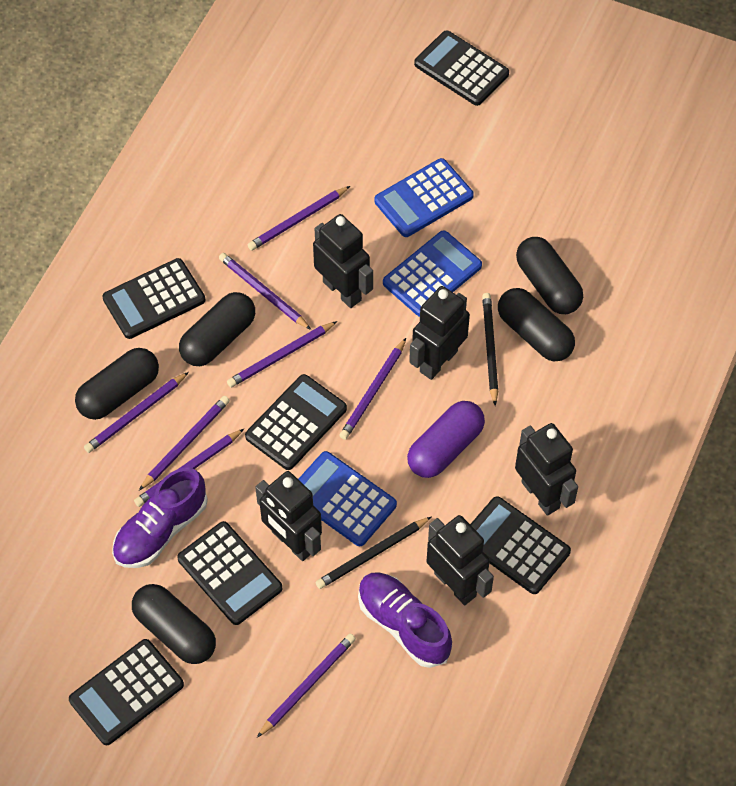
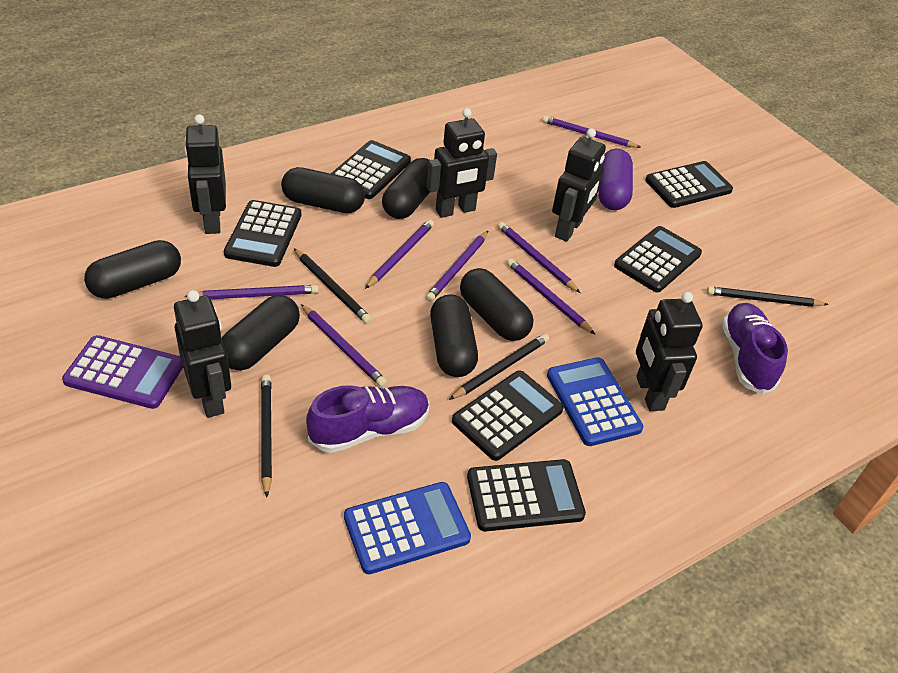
black capsule: 5 -> 6
black pencil: 2 -> 4
blue calculator: 3 -> 2
purple calculator: 0 -> 1
purple pencil: 8 -> 7

